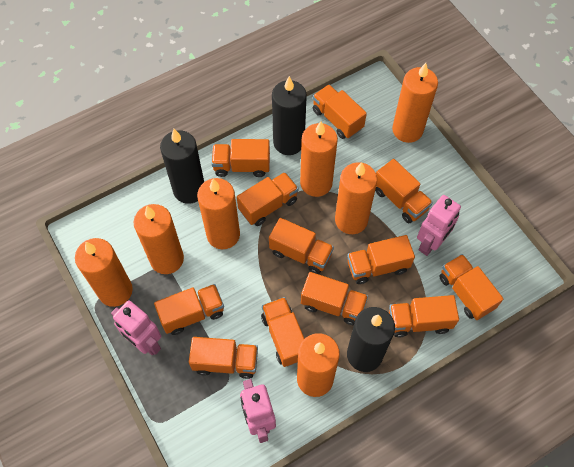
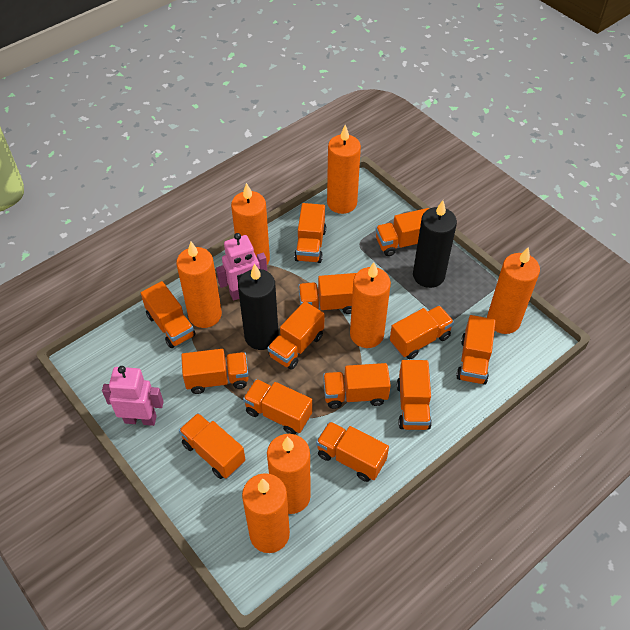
black candle: 3 -> 2
orange truck: 12 -> 13
pink robot: 3 -> 2

